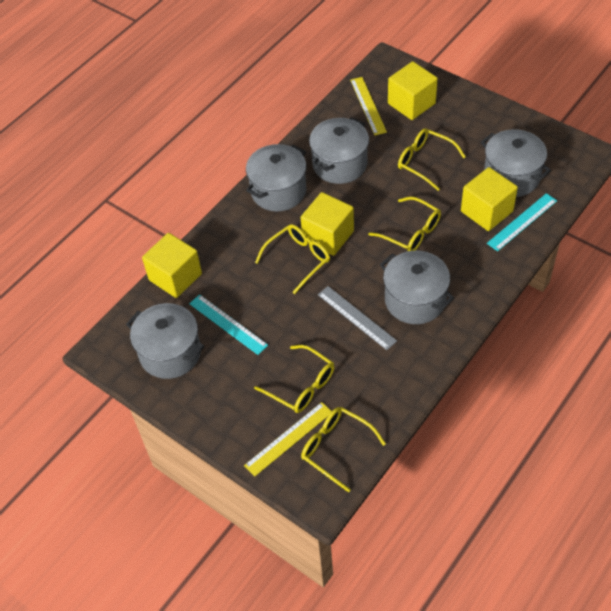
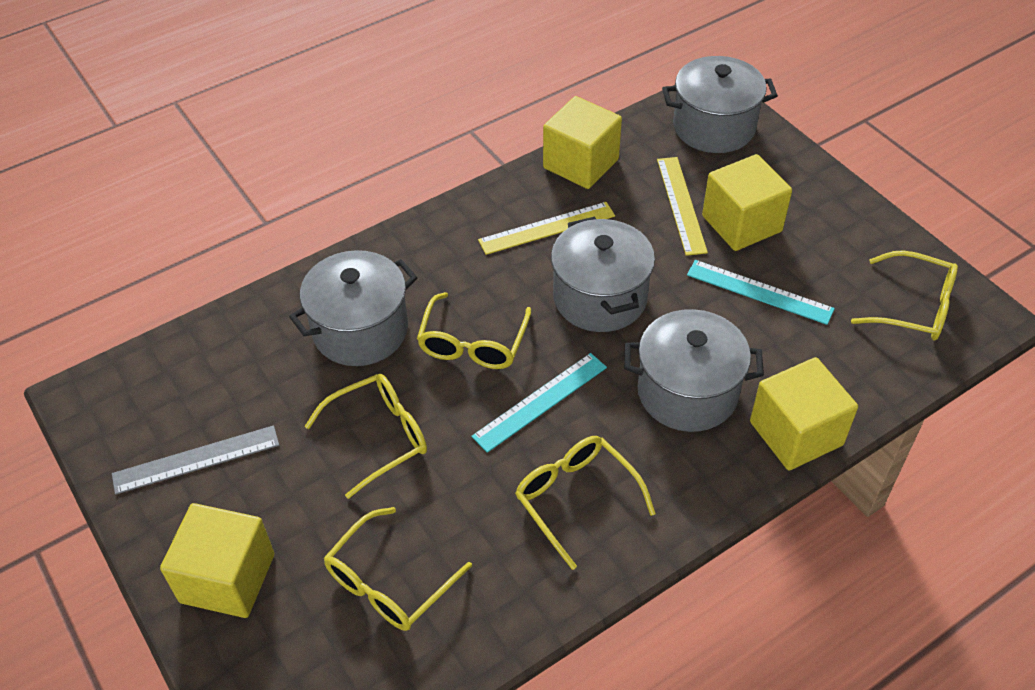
grey pot: 5 -> 4

